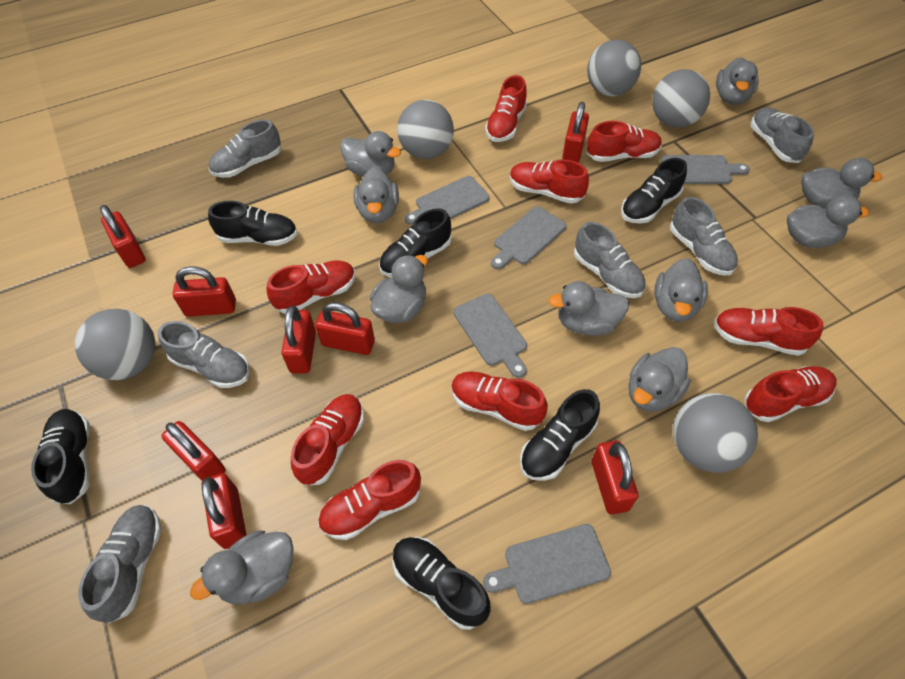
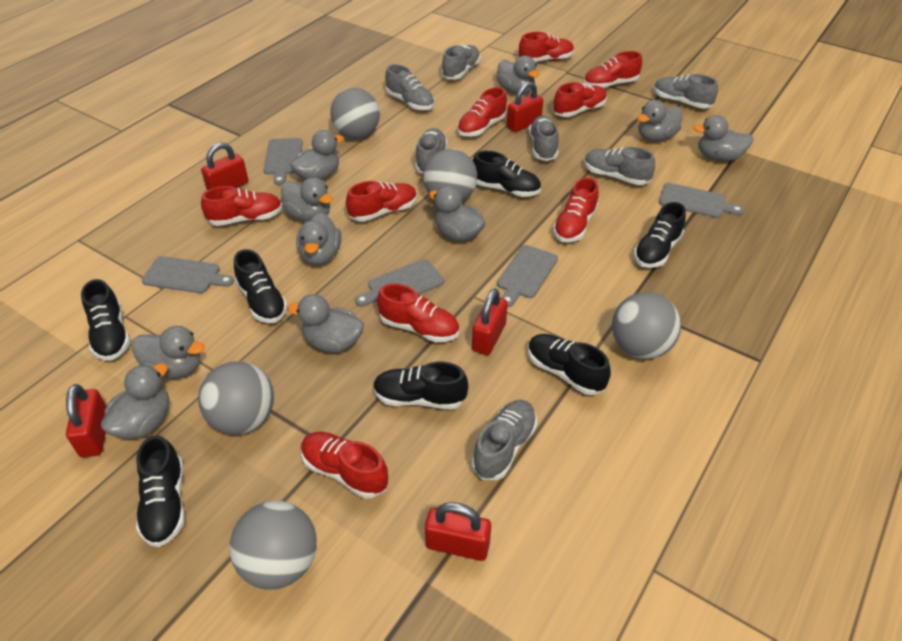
black shoe: 6 -> 7
grey shoe: 6 -> 7
red padlock: 8 -> 5

